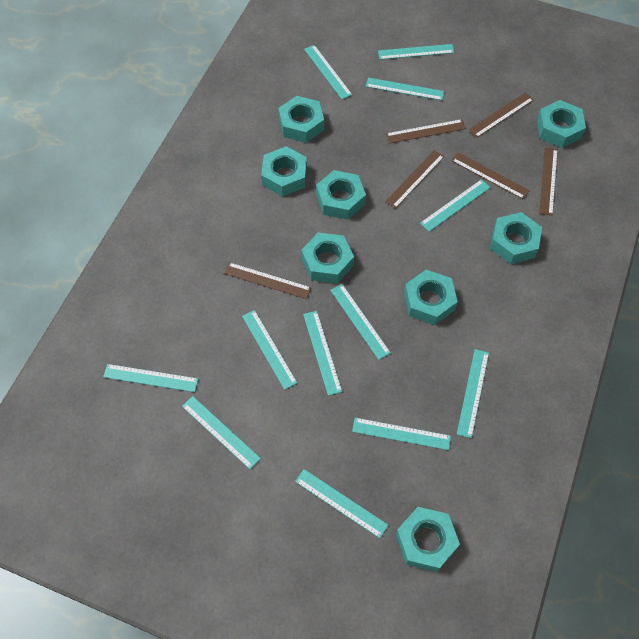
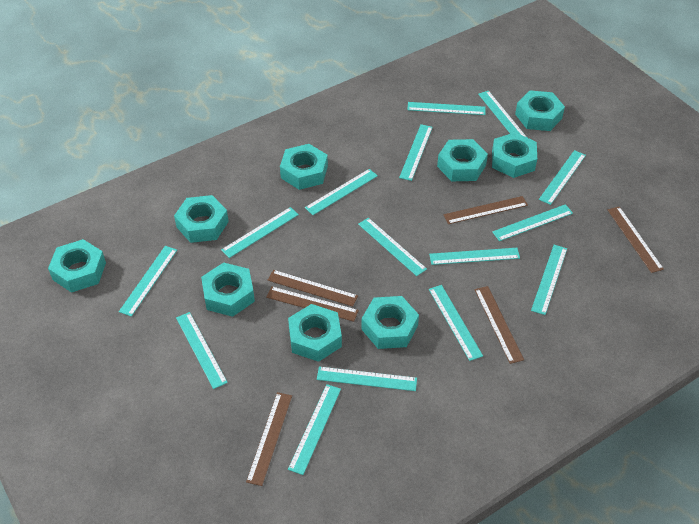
turquoise nut: 8 -> 9
turquoise ruler: 12 -> 15

